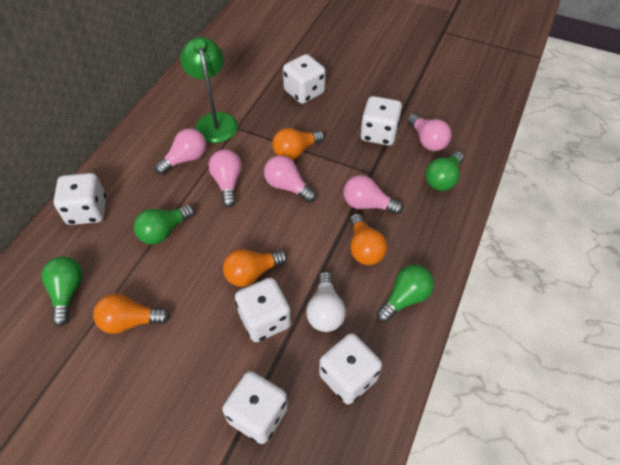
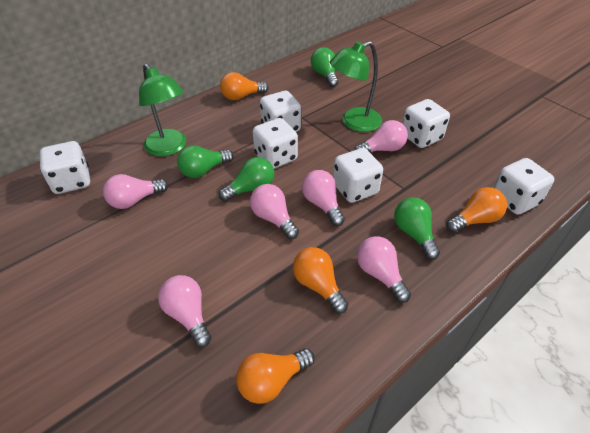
green lamp: 1 -> 2
pink light bulb: 5 -> 6
white light bulb: 1 -> 0

